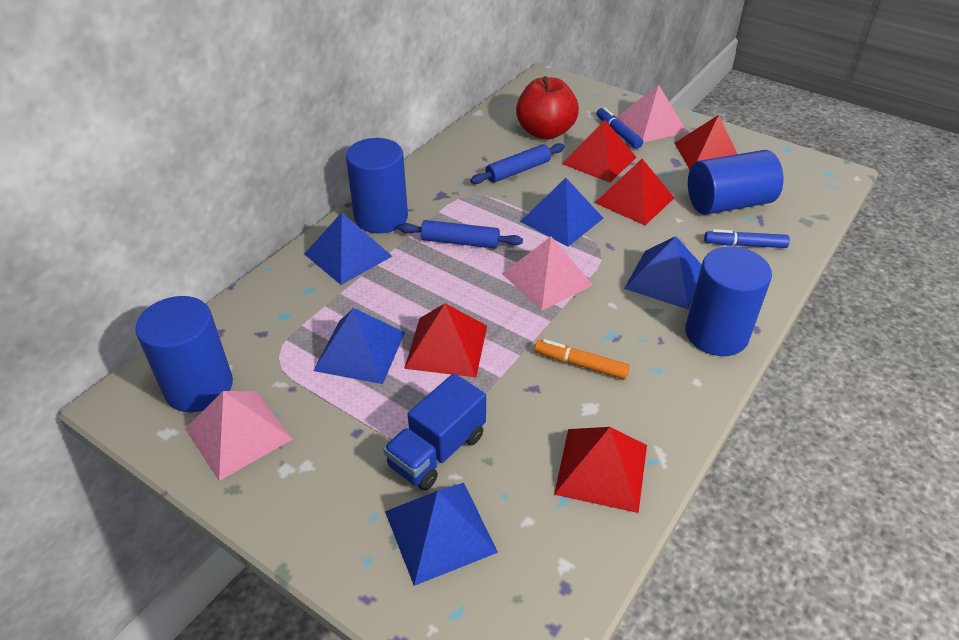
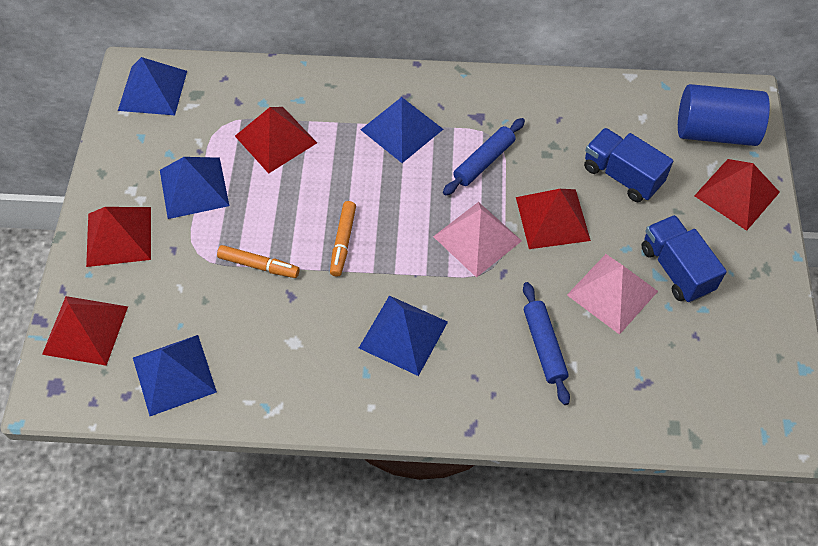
blue cylinder: 4 -> 1
blue marker: 2 -> 0
blue truck: 1 -> 2
orange marker: 1 -> 2
pink pyramid: 3 -> 2
red apple: 1 -> 0

